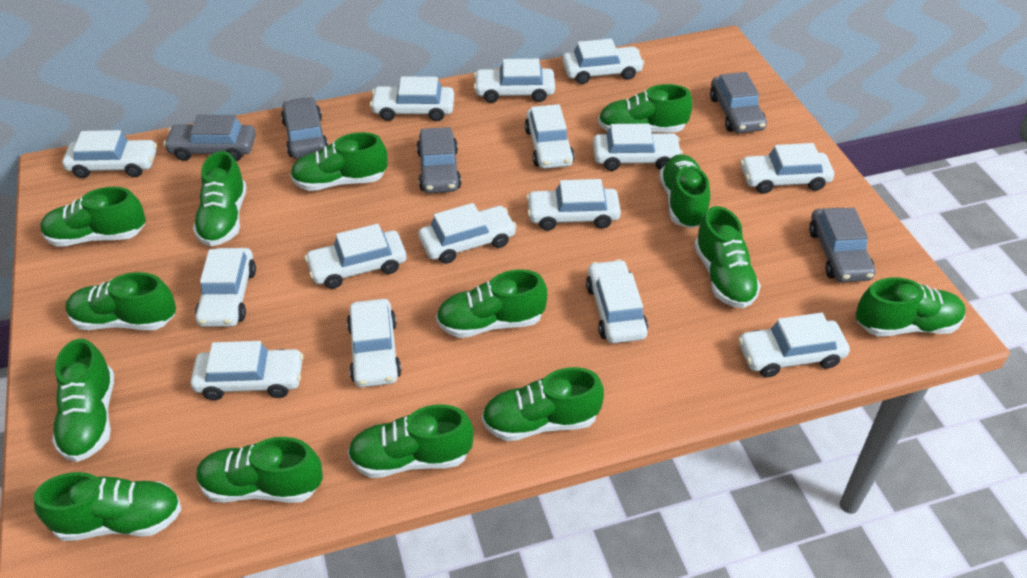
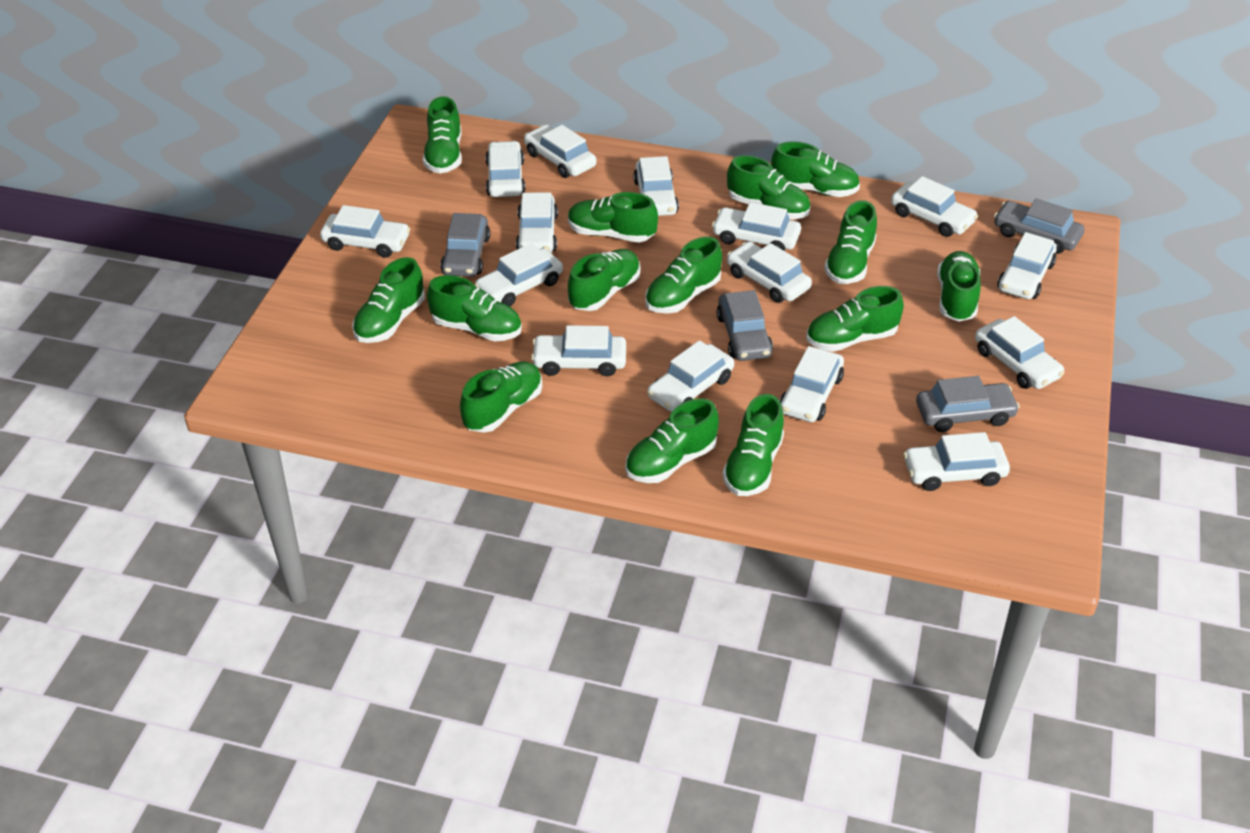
grey car: 5 -> 4

